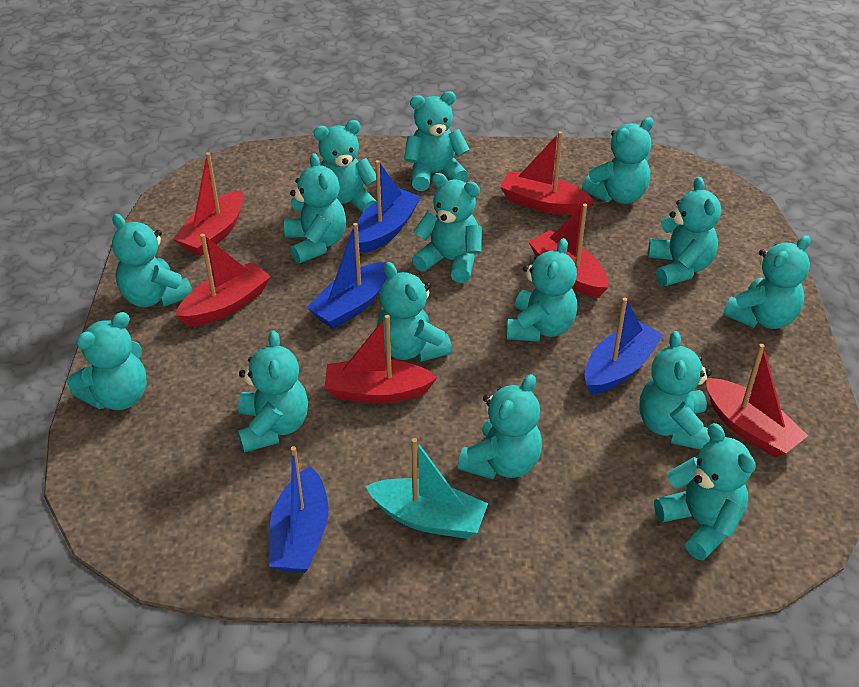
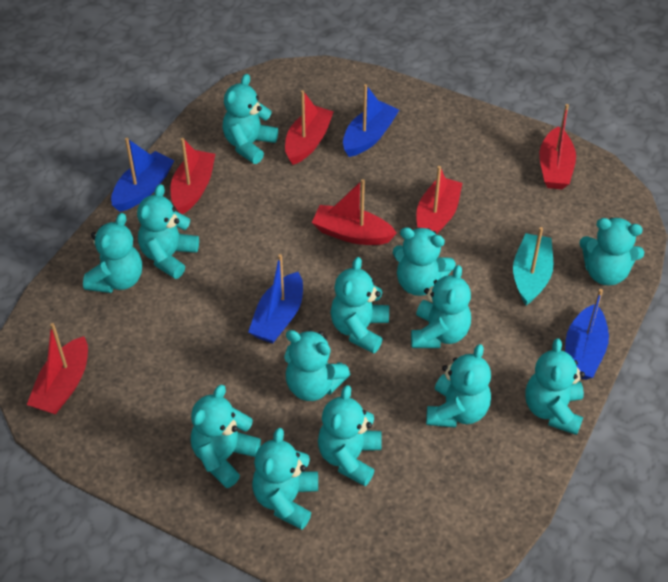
turquoise teddy bear: 15 -> 13

